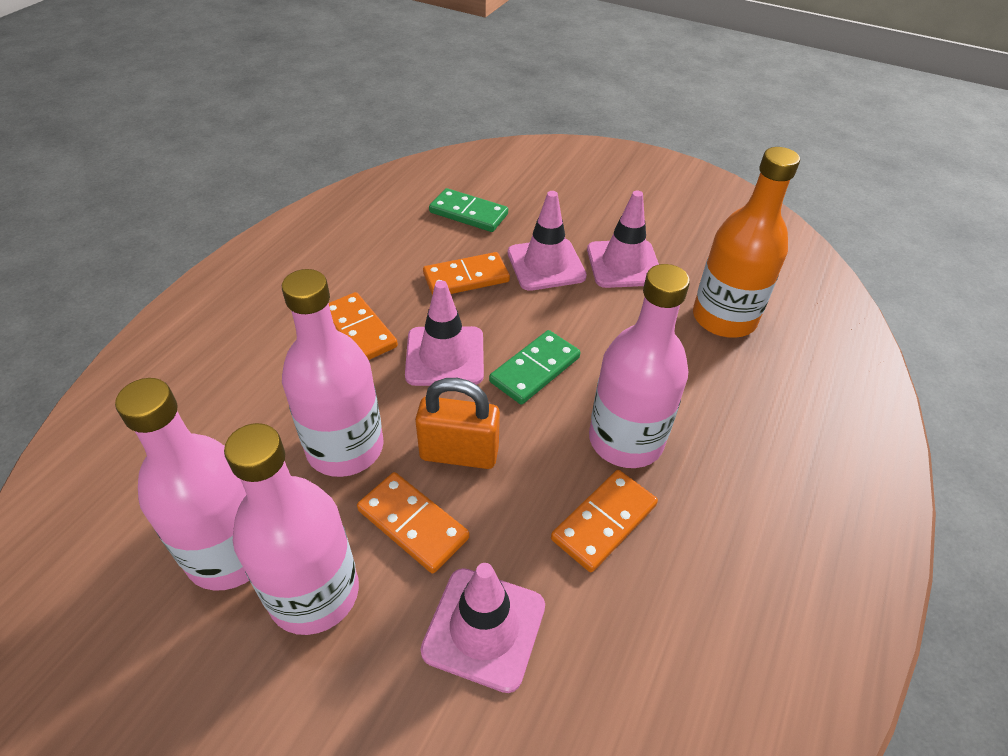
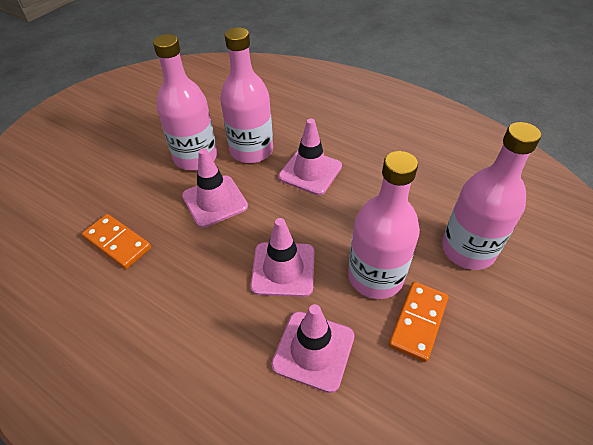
green domino: 2 -> 0
orange bottle: 1 -> 0
orange domino: 4 -> 2
orange padlock: 1 -> 0

